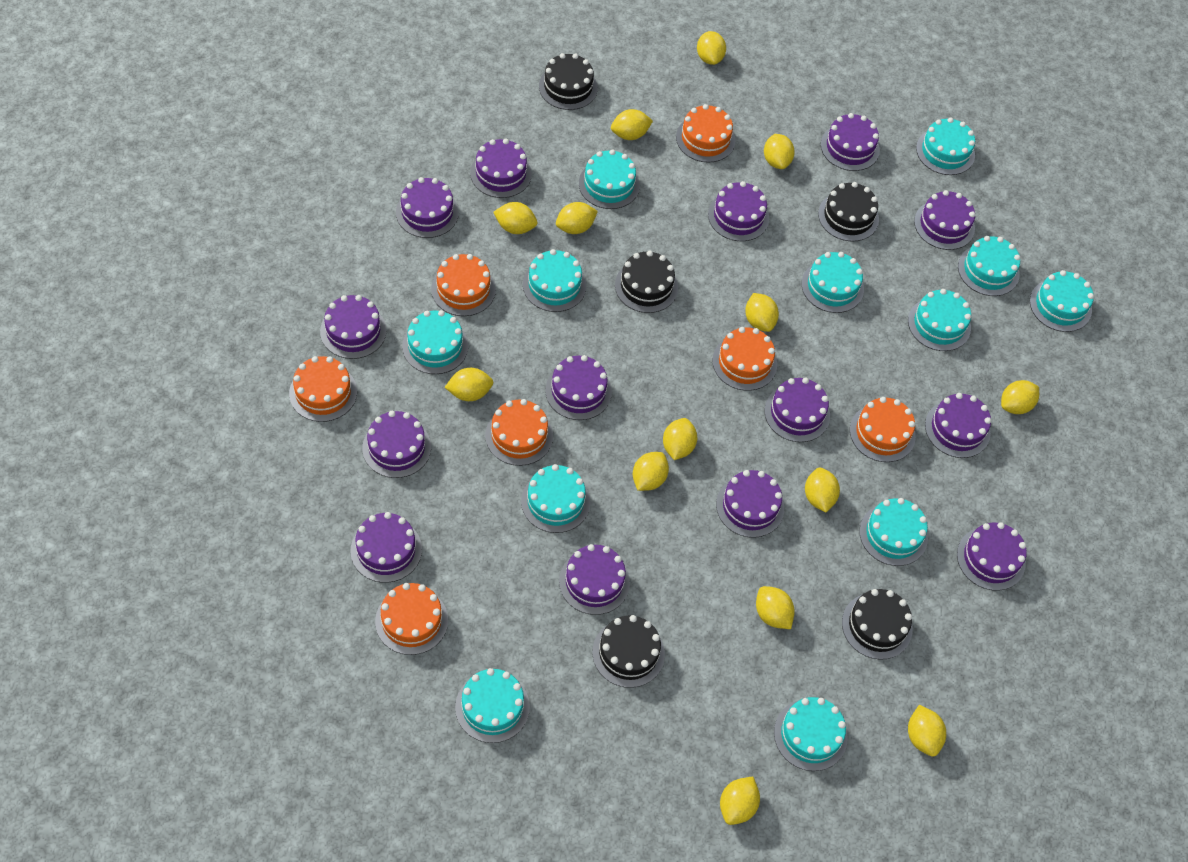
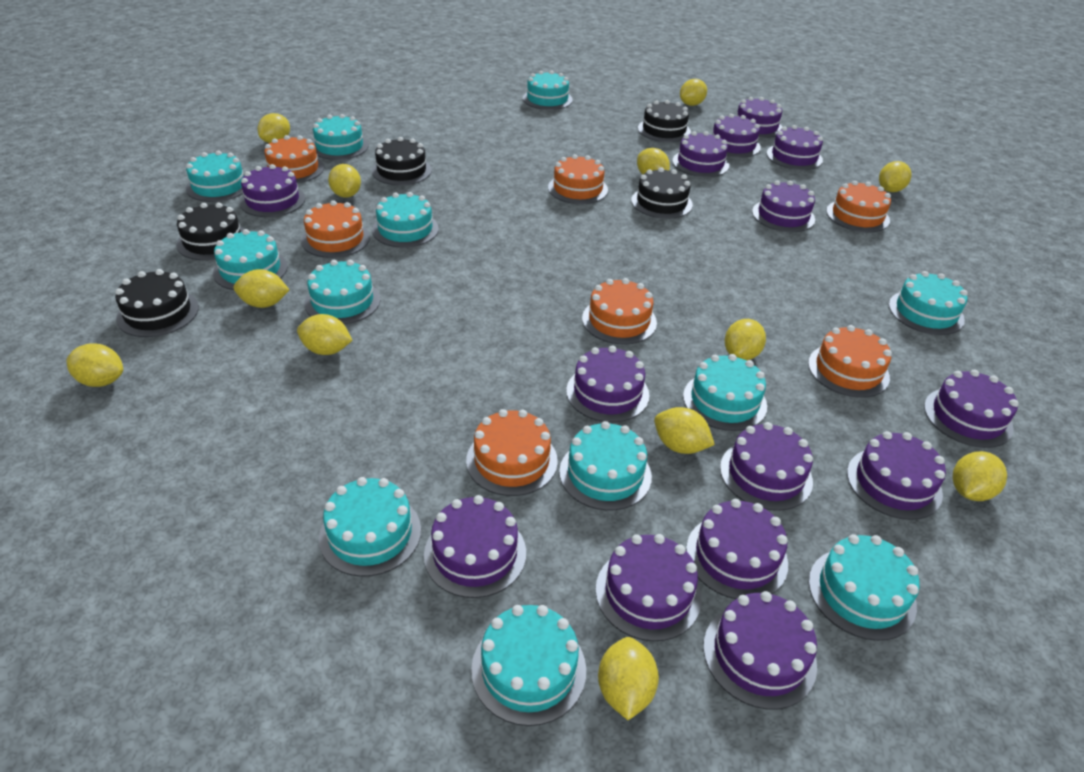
yellow lemon: 14 -> 12

